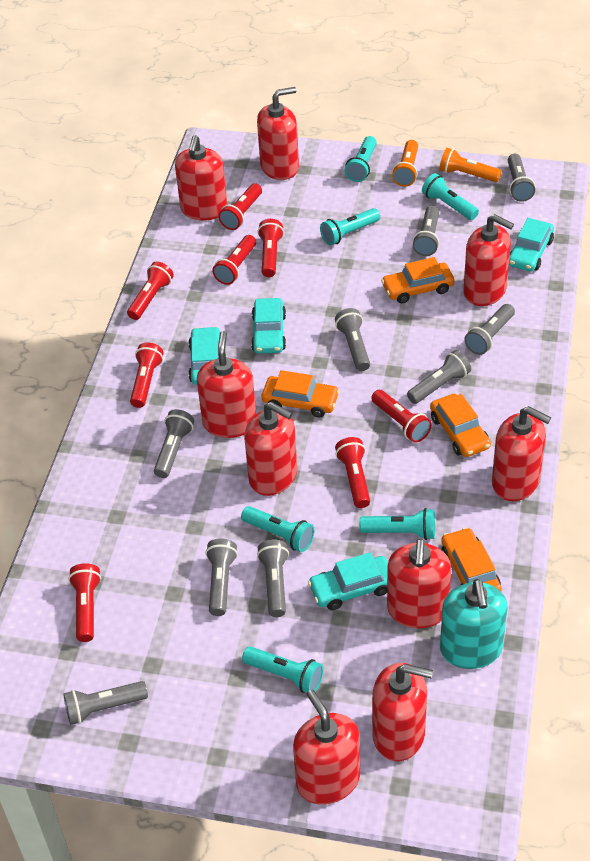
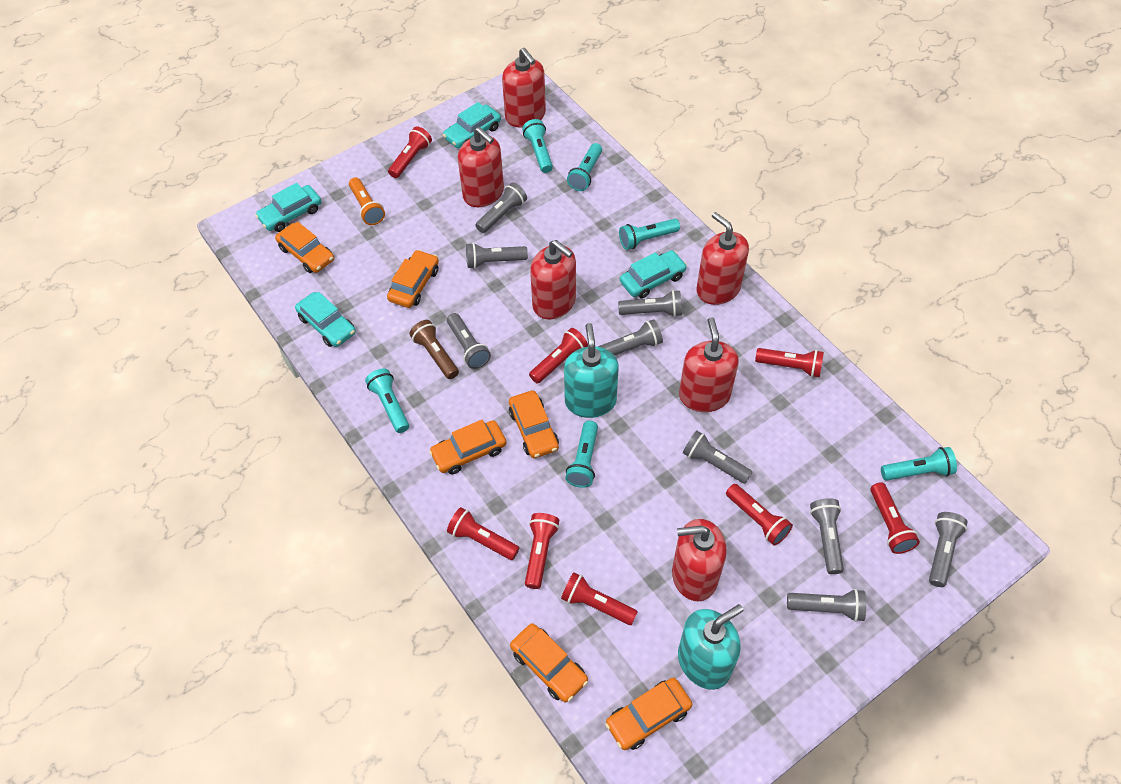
brown flashlight: 0 -> 1
orange car: 4 -> 6
orange flashlight: 2 -> 1
red soap dispenser: 9 -> 6
turquoise soap dispenser: 1 -> 2

